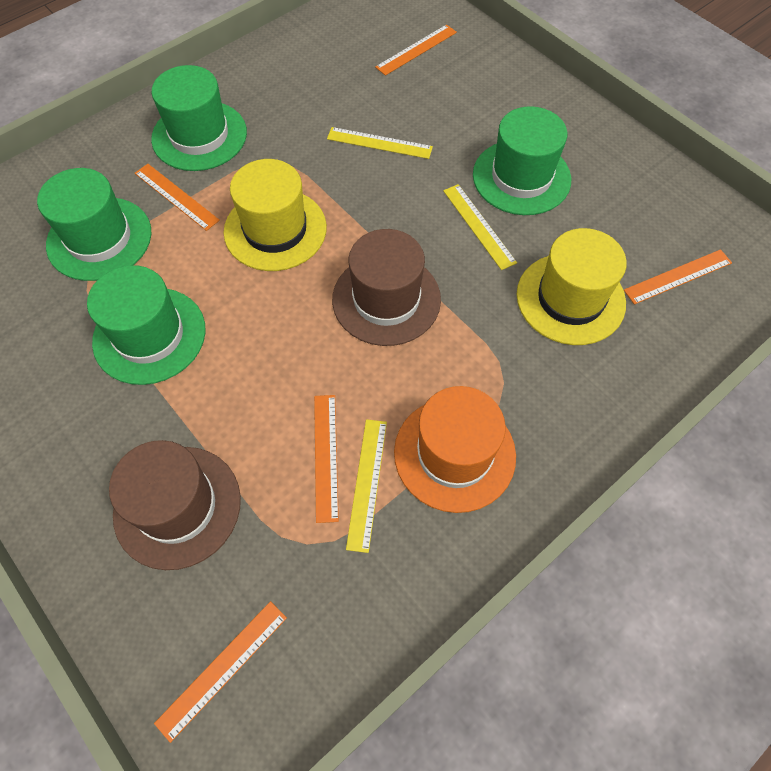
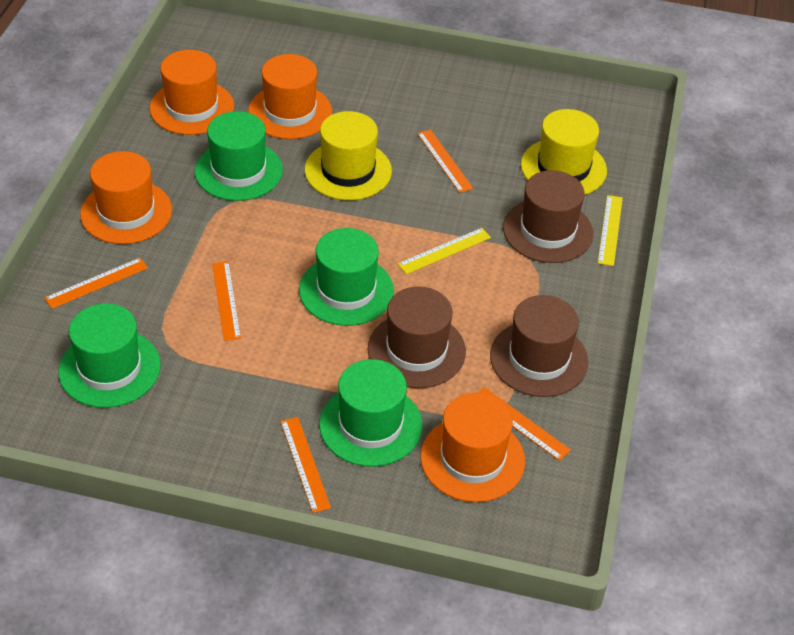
brown hat: 2 -> 3
orange hat: 1 -> 4
yellow ruler: 3 -> 2

